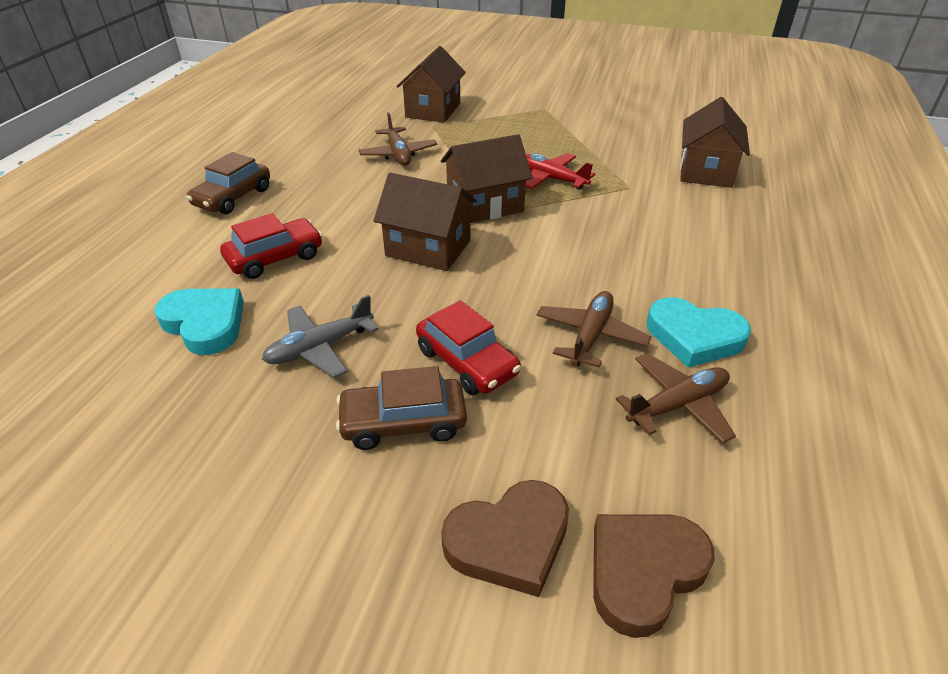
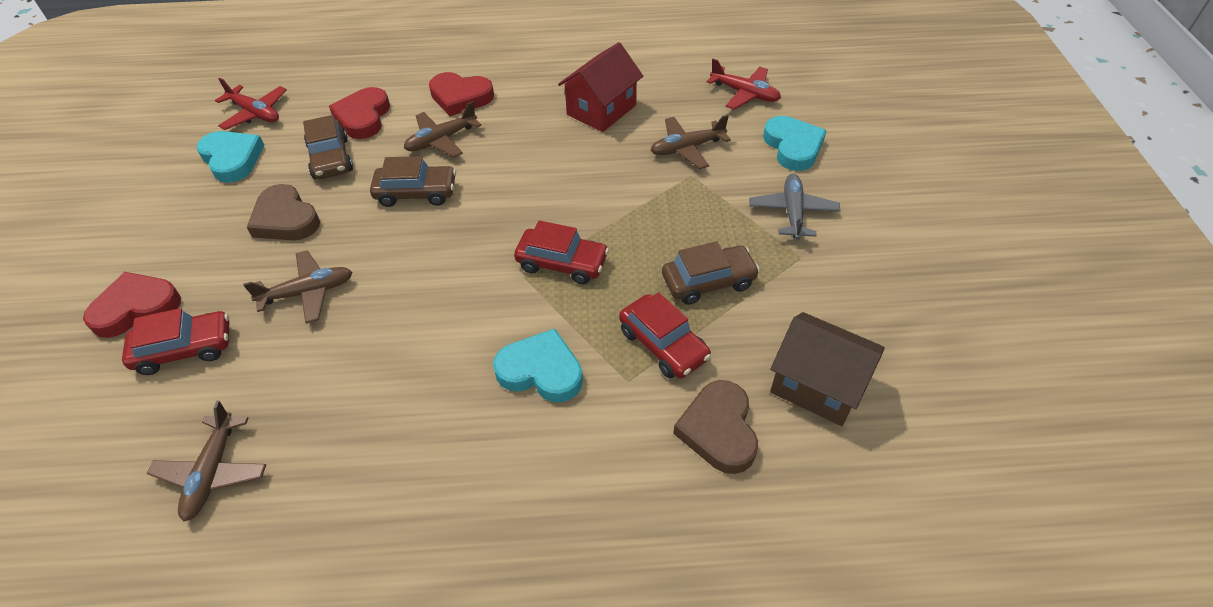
brown car: 2 -> 3
brown house: 4 -> 1
brown plane: 3 -> 4
red car: 2 -> 3
red heart: 0 -> 3
red house: 0 -> 1
red plane: 1 -> 2
turquoise heart: 2 -> 3

